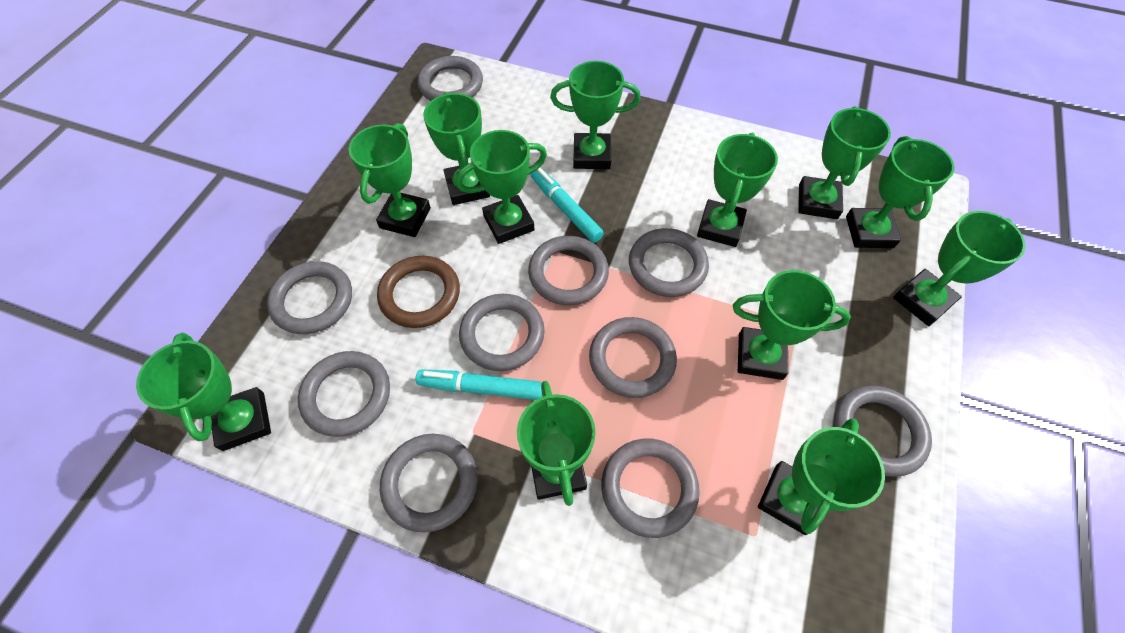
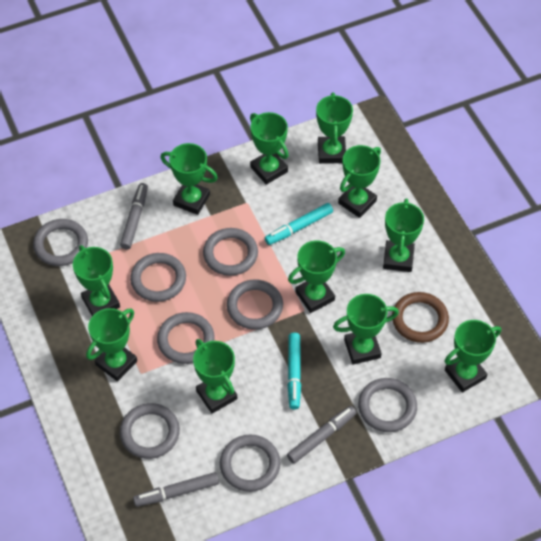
green trophy: 12 -> 11
grey marker: 0 -> 3
grey ring: 10 -> 8

